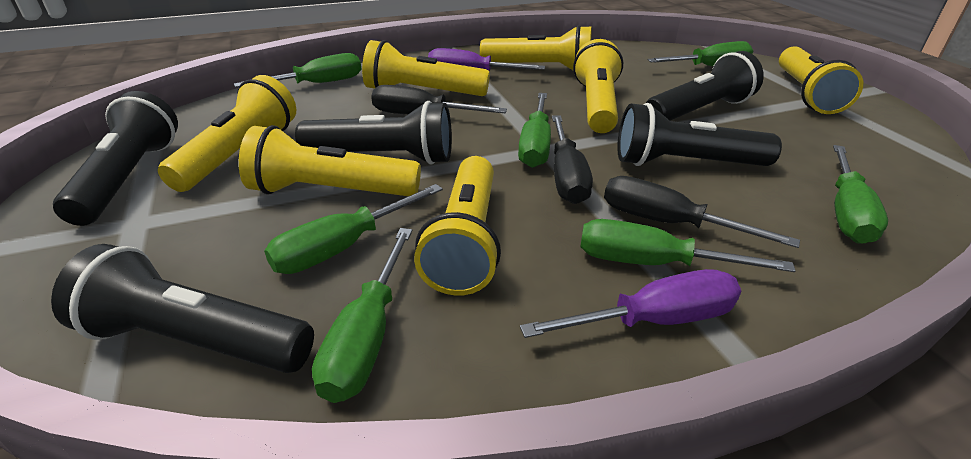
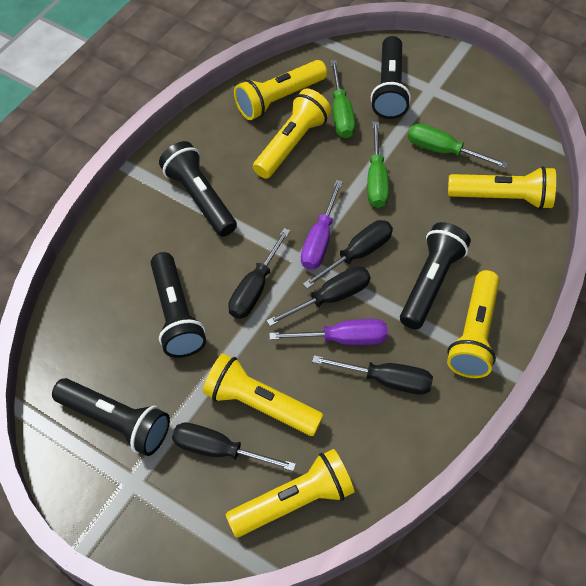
black screwdriver: 3 -> 5
green screwdriver: 7 -> 3
yellow flashlight: 7 -> 6

